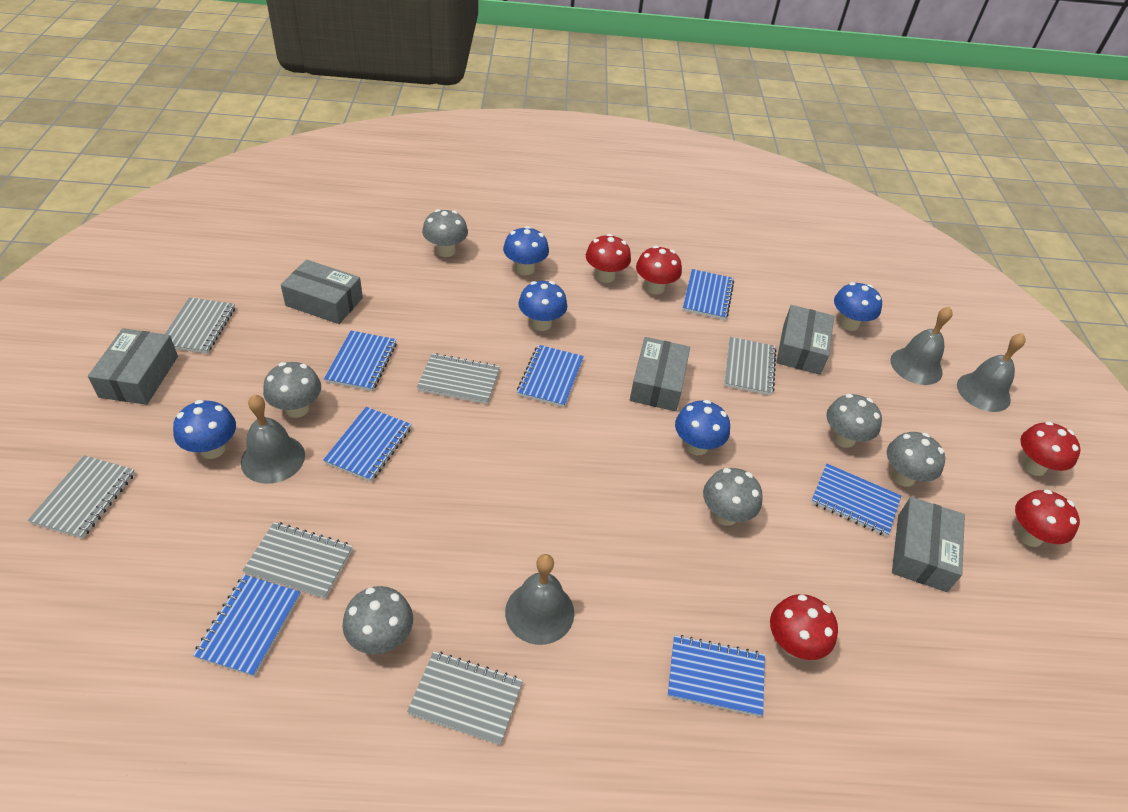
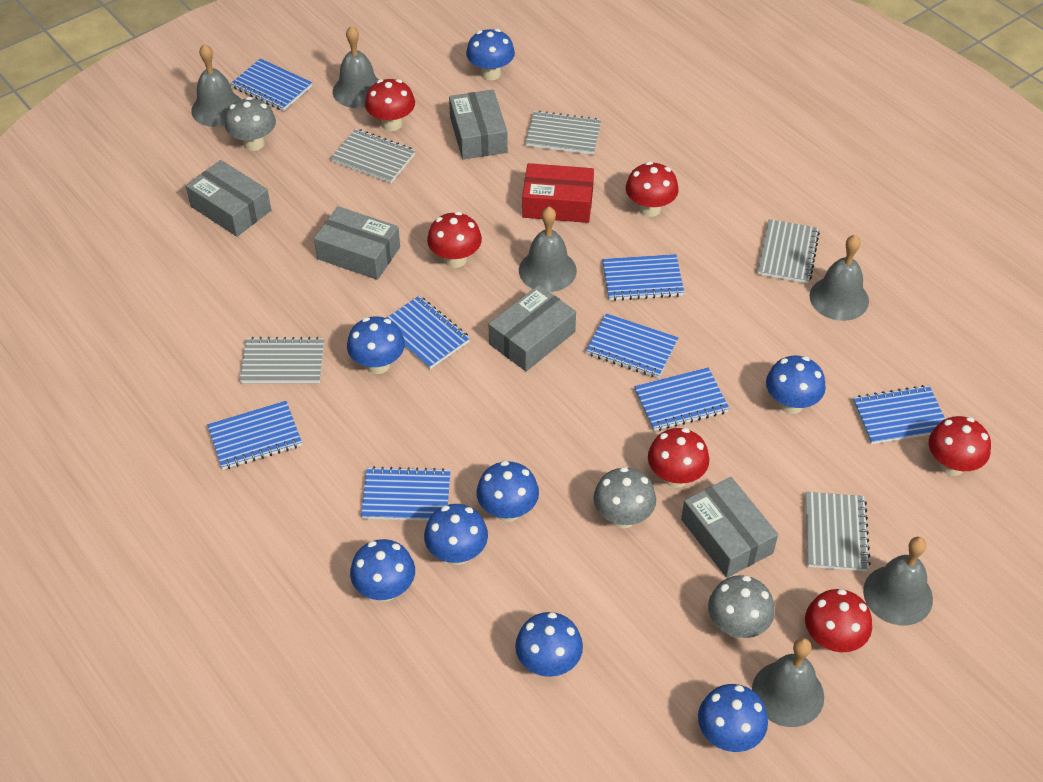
blue mushroom: 5 -> 8
blue notebook: 7 -> 8
grey bell: 4 -> 6
grey mushroom: 6 -> 3
grey notebook: 6 -> 5
red box: 0 -> 1
red mushroom: 5 -> 6

